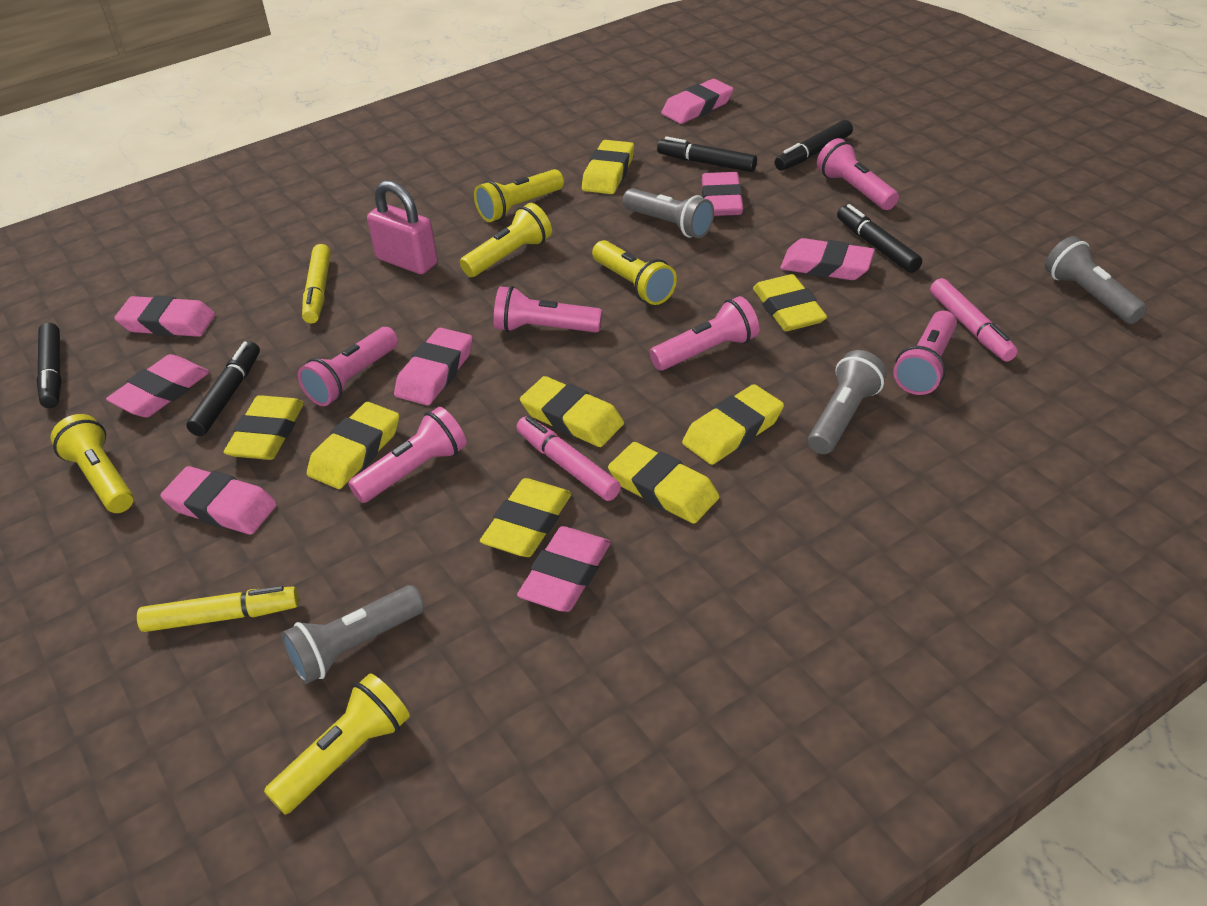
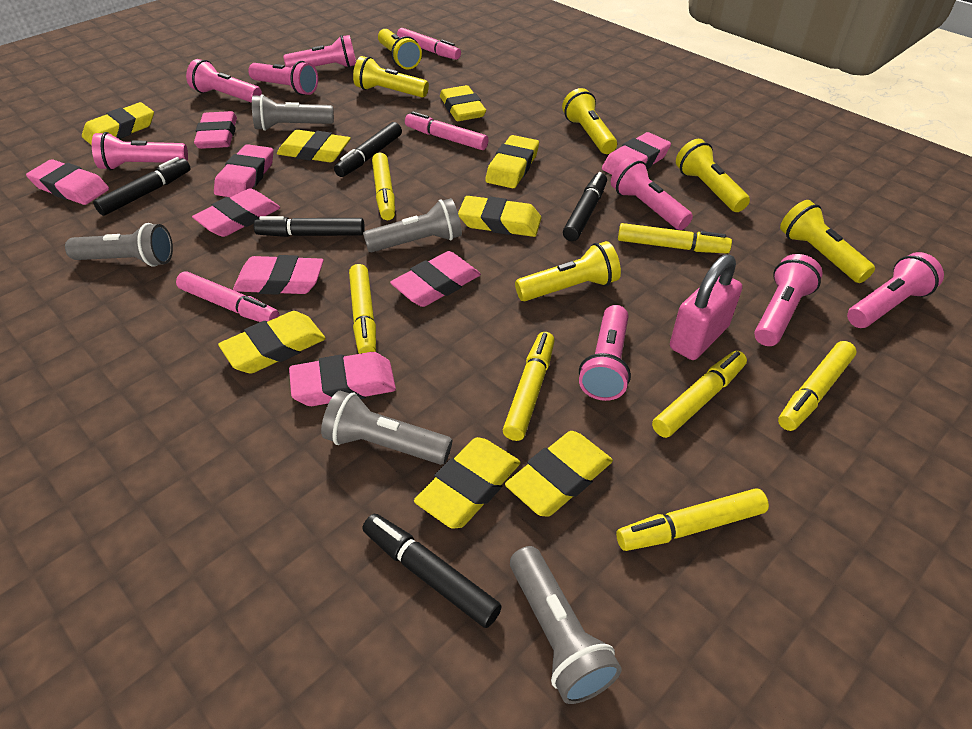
grey flashlight: 4 -> 5
pink flashlight: 6 -> 8
pink marker: 2 -> 3
yellow flashlight: 5 -> 6
yellow marker: 2 -> 7

